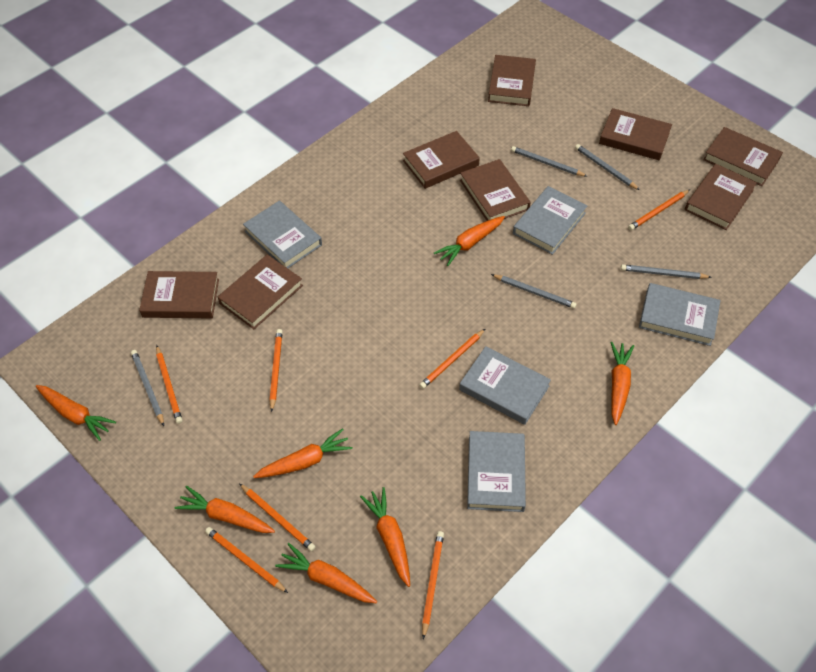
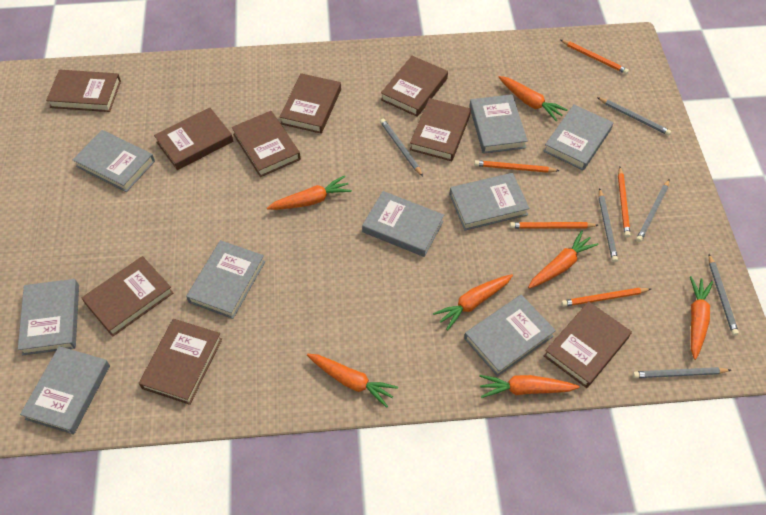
brown book: 8 -> 9
grey book: 5 -> 9
grey pencil: 5 -> 6
orange pencil: 7 -> 5

